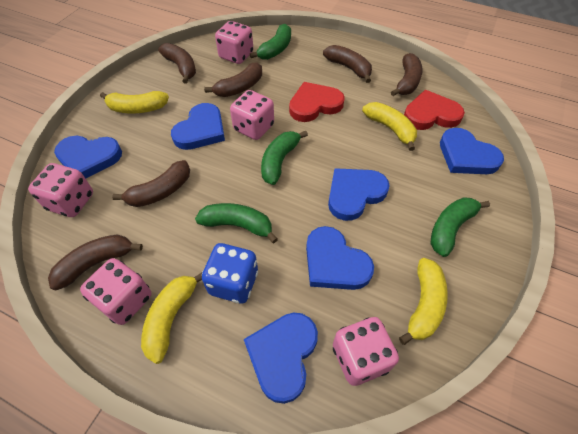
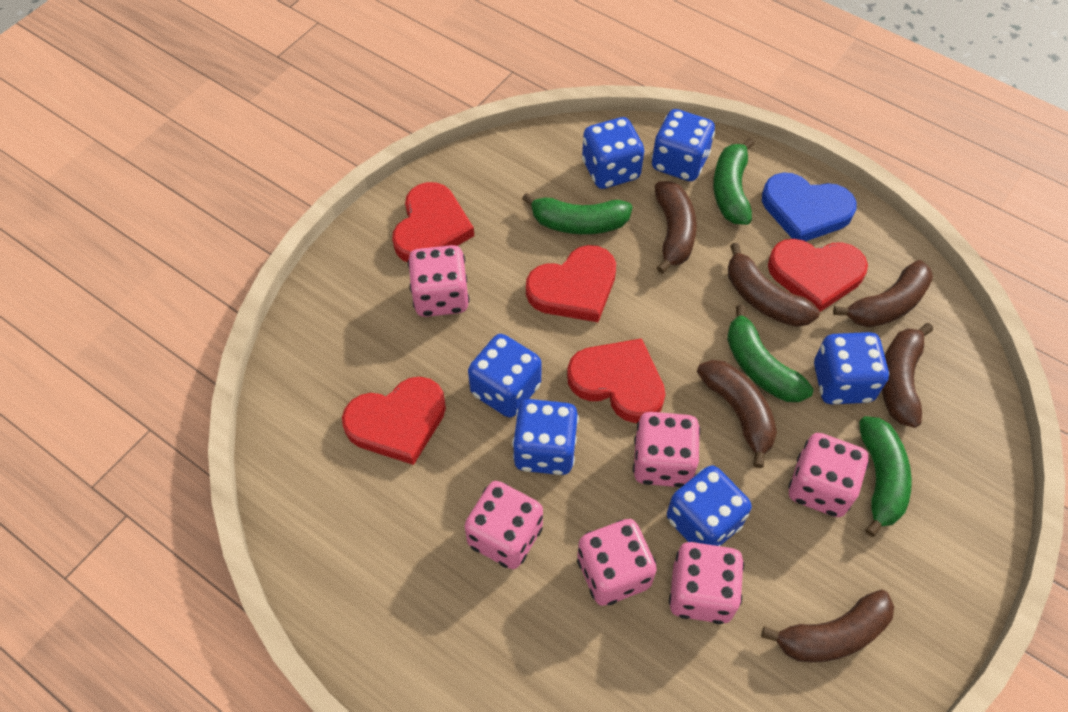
blue dice: 1 -> 6
blue heart: 6 -> 1
pink dice: 5 -> 6
red heart: 2 -> 5
yellow banana: 4 -> 0

